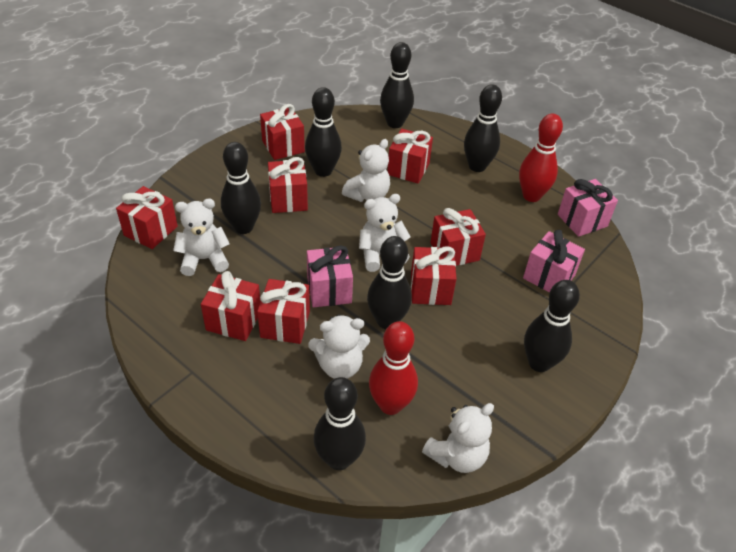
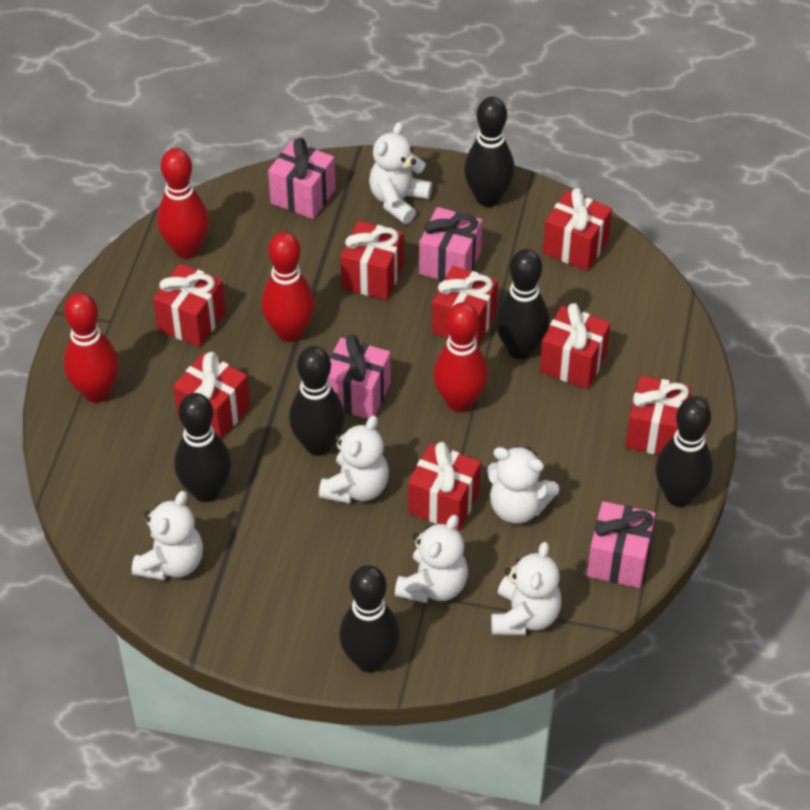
black bowling pin: 7 -> 6
pink gift: 3 -> 4
red bowling pin: 2 -> 4
white teddy bear: 5 -> 6

